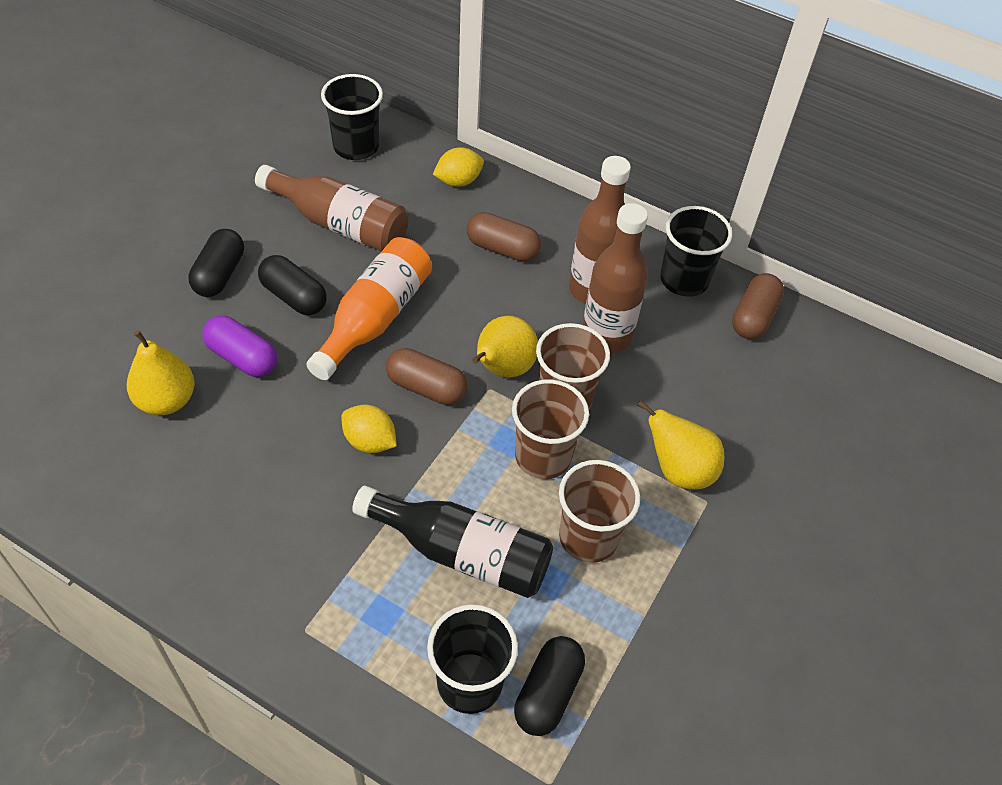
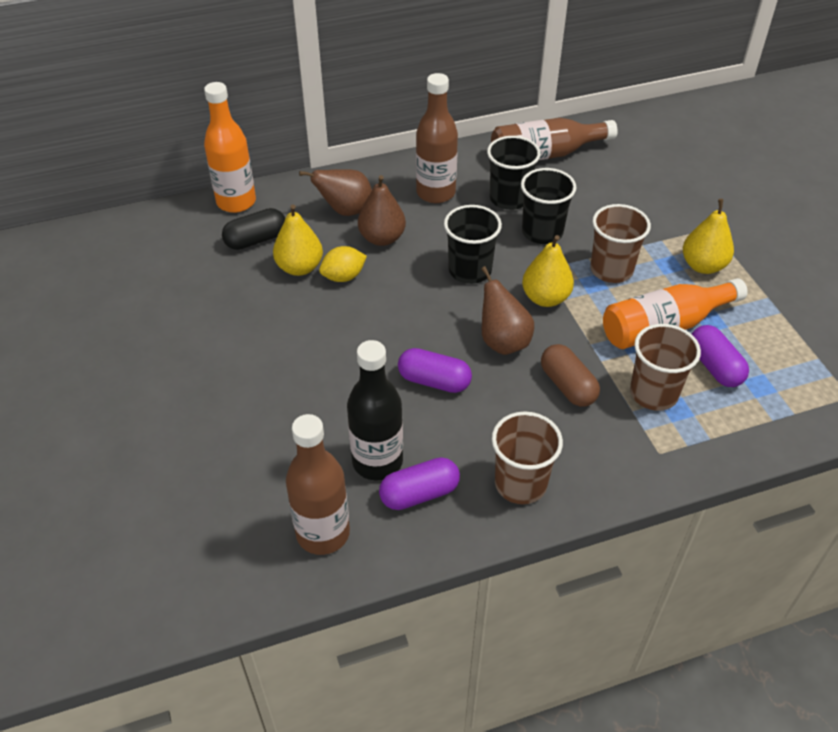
black capsule: 3 -> 1
brown capsule: 3 -> 1
brown pear: 0 -> 3
orange bottle: 1 -> 2
purple capsule: 1 -> 3
yellow lemon: 2 -> 1

